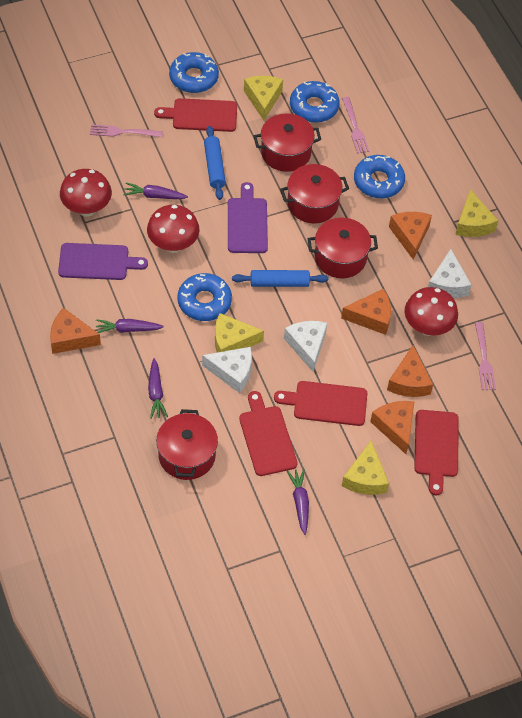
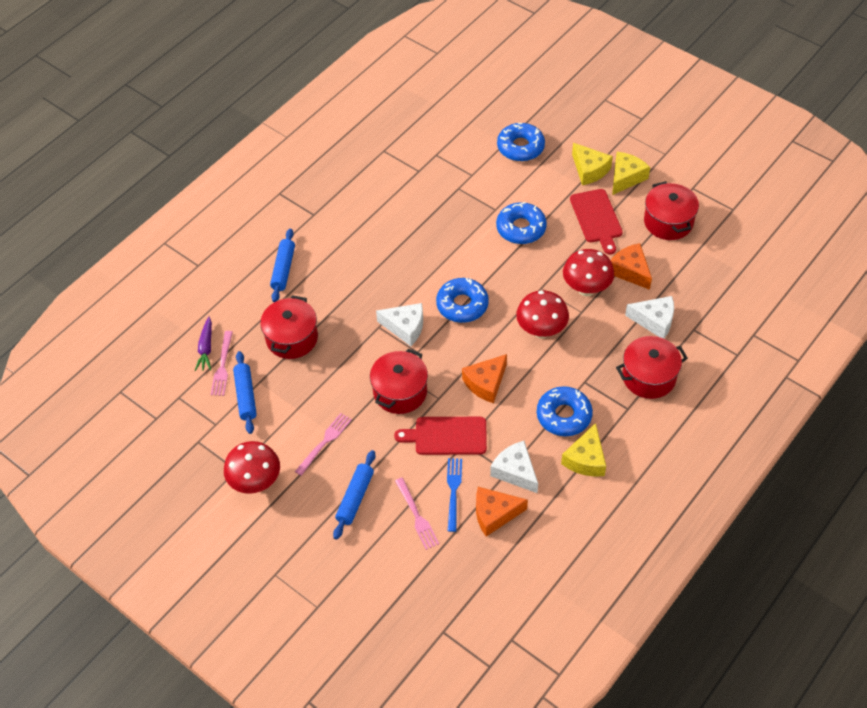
blue fork: 0 -> 1
blue rolling pin: 2 -> 3
orange cheese: 5 -> 3
purple carrot: 4 -> 1
purple cutting board: 2 -> 0
red cutting board: 4 -> 2
yellow cheese: 4 -> 3

